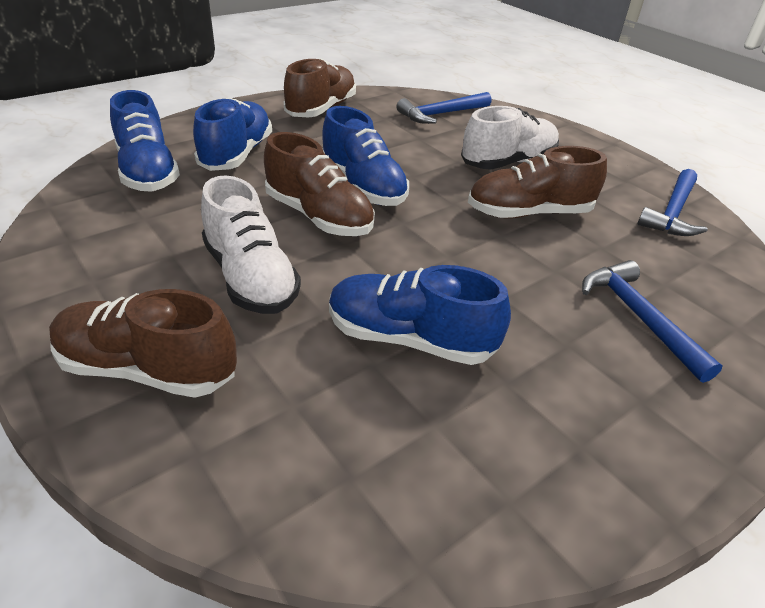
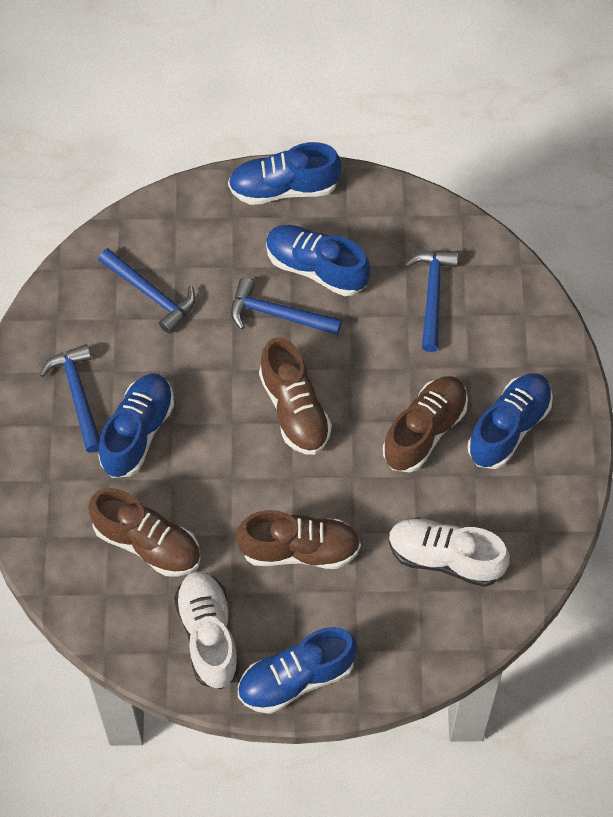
blue hammer: 3 -> 4
blue shoe: 4 -> 5

